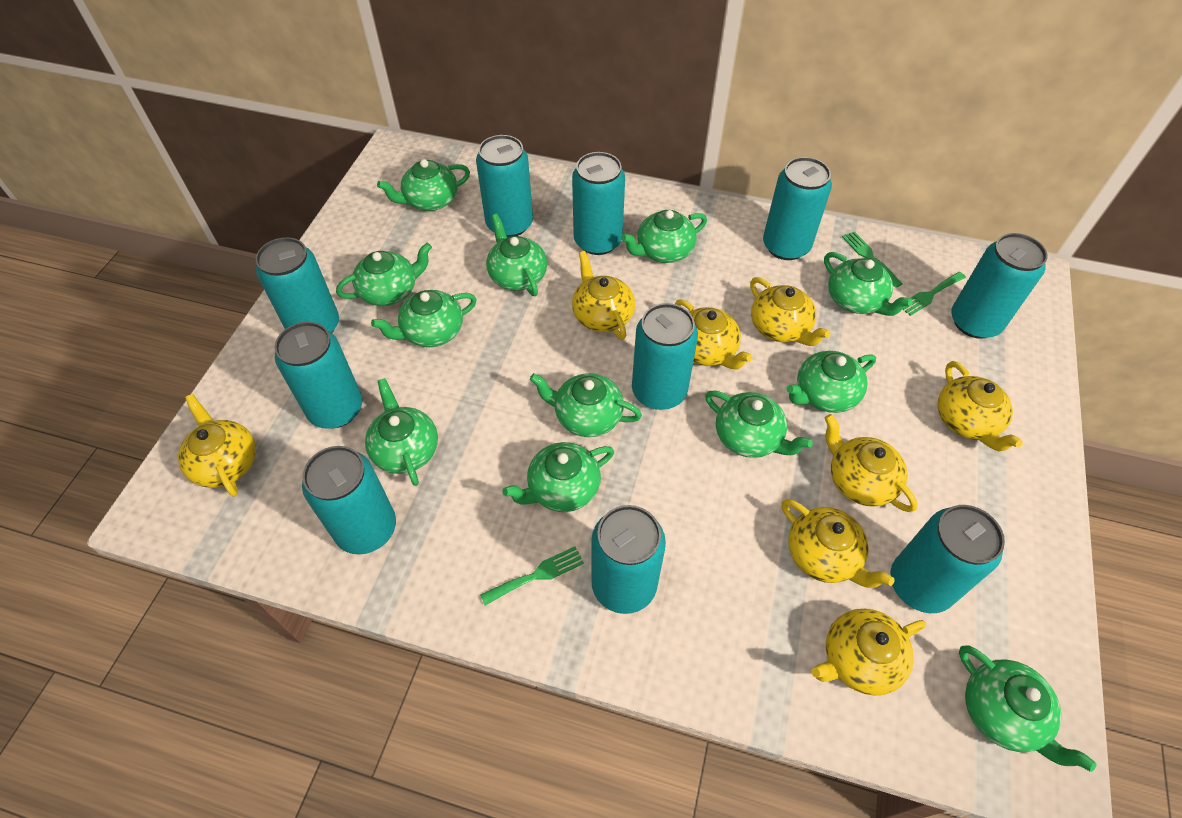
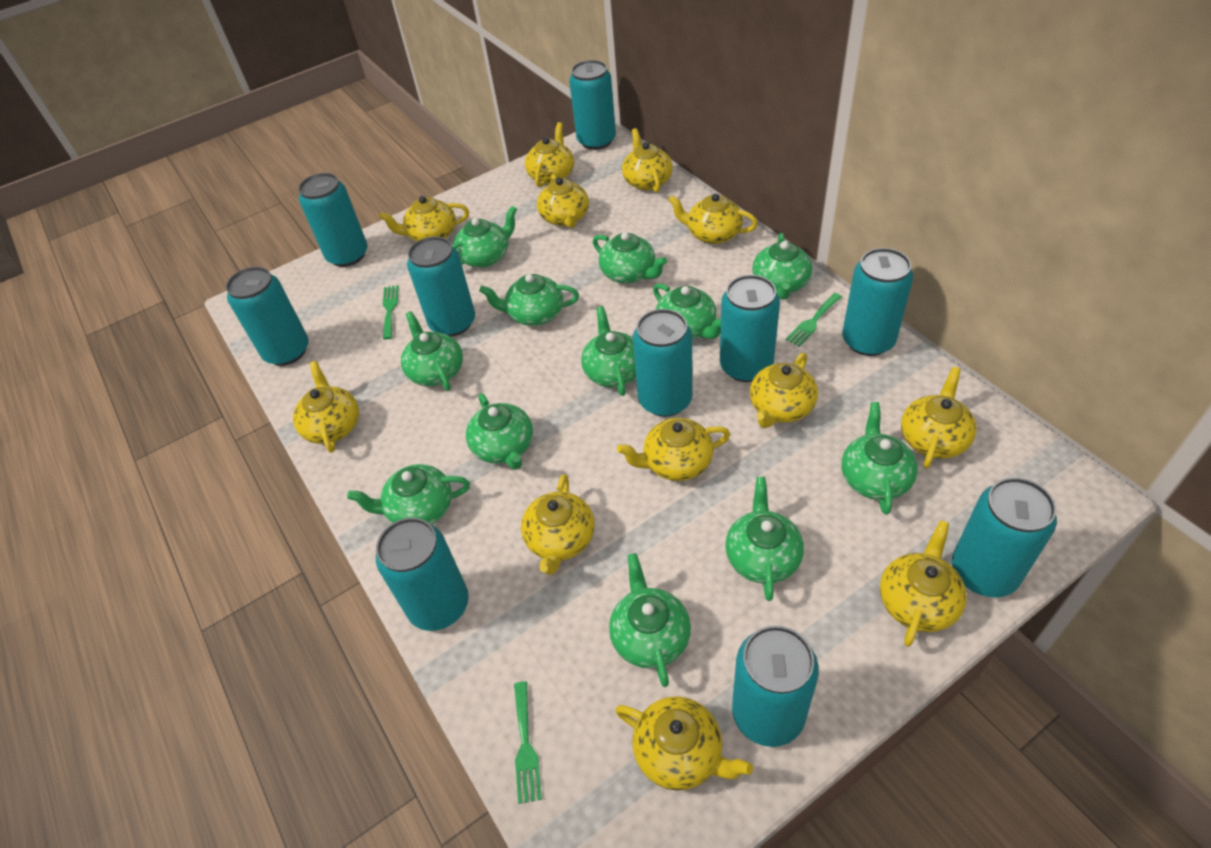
yellow teapot: 8 -> 12

